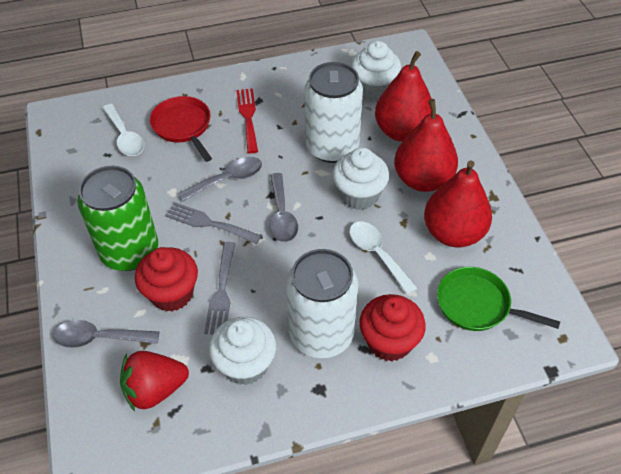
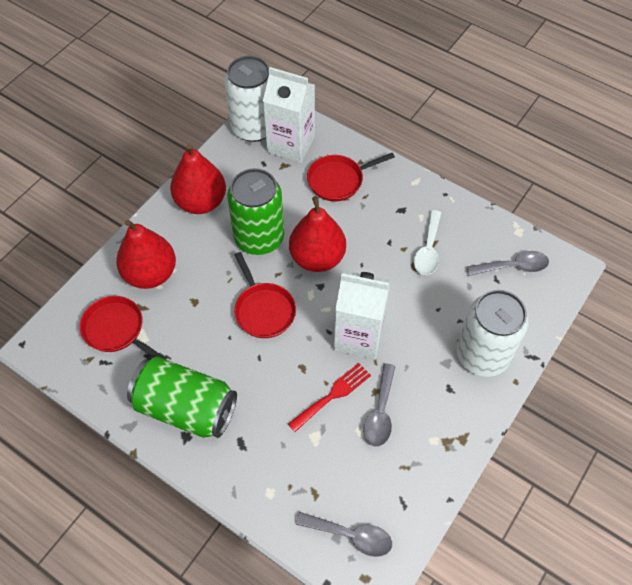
green can: 1 -> 2
green pan: 1 -> 0
grey fork: 2 -> 0
red cupcake: 2 -> 0
red pan: 1 -> 3
red strawberry: 1 -> 0
white carton: 0 -> 2
white cupcake: 3 -> 0
white spoon: 2 -> 1

